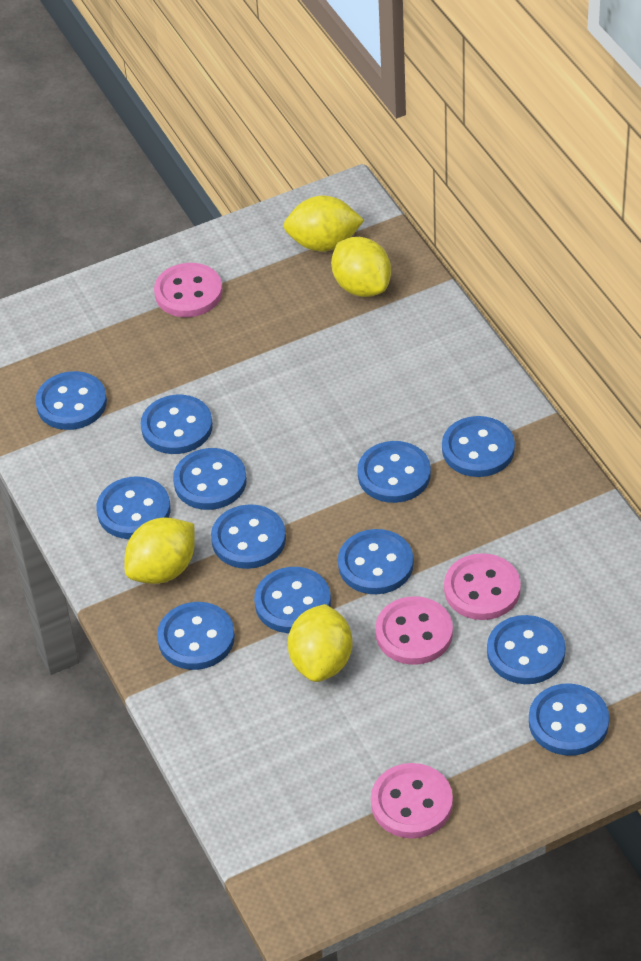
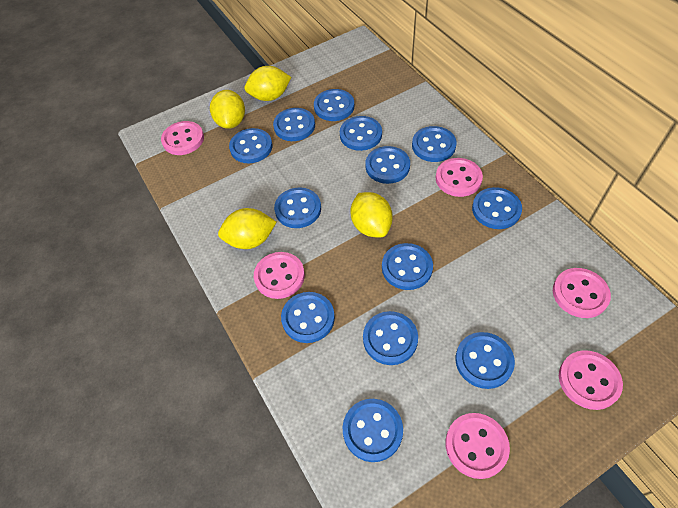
blue button: 12 -> 13
pink button: 4 -> 6

